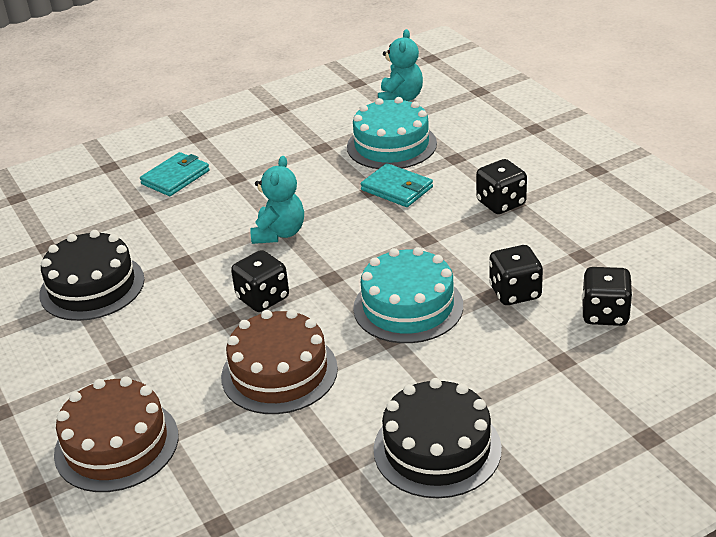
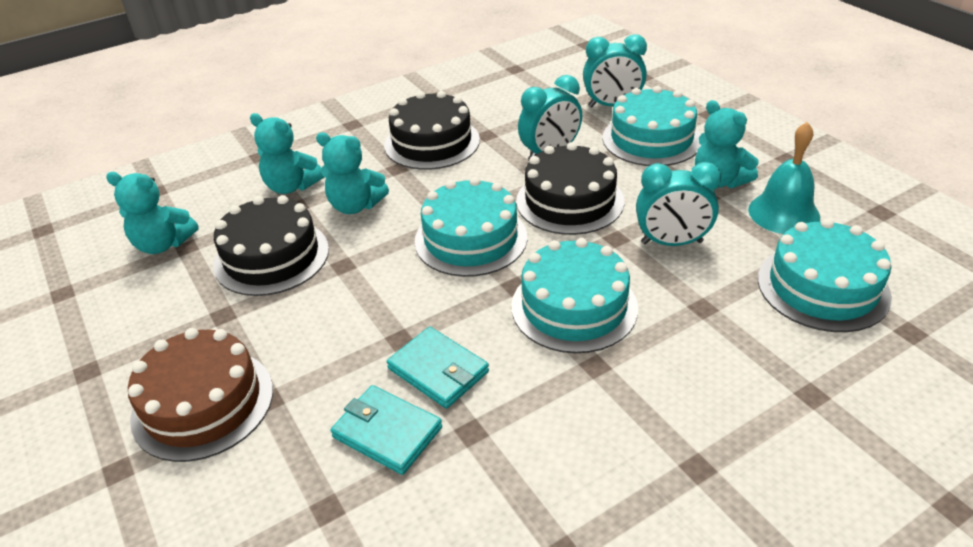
black cake: 2 -> 3
black dice: 4 -> 0
brown cake: 2 -> 1
turquoise bell: 0 -> 1
turquoise cake: 2 -> 4
turquoise clock: 0 -> 3
turquoise teddy bear: 2 -> 4

